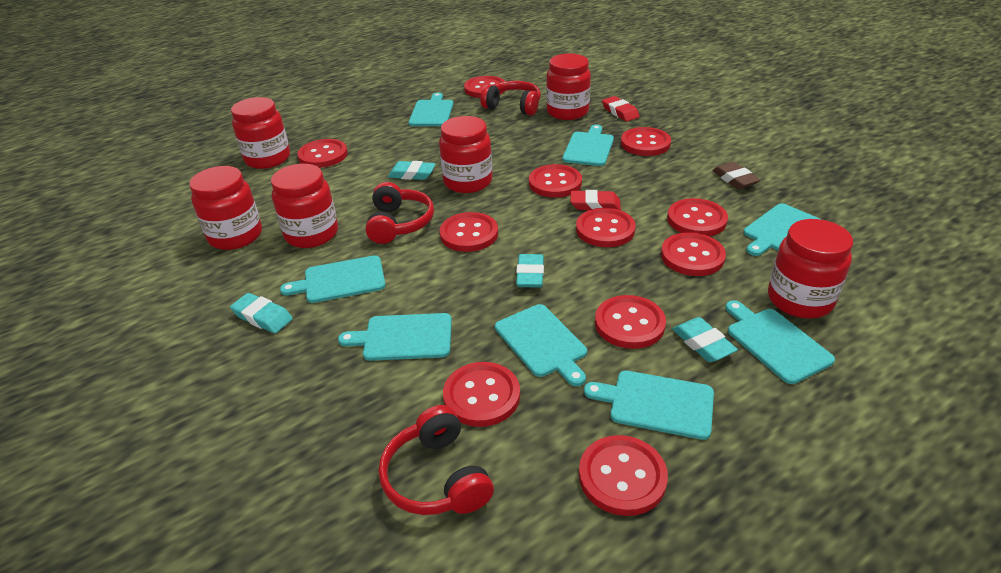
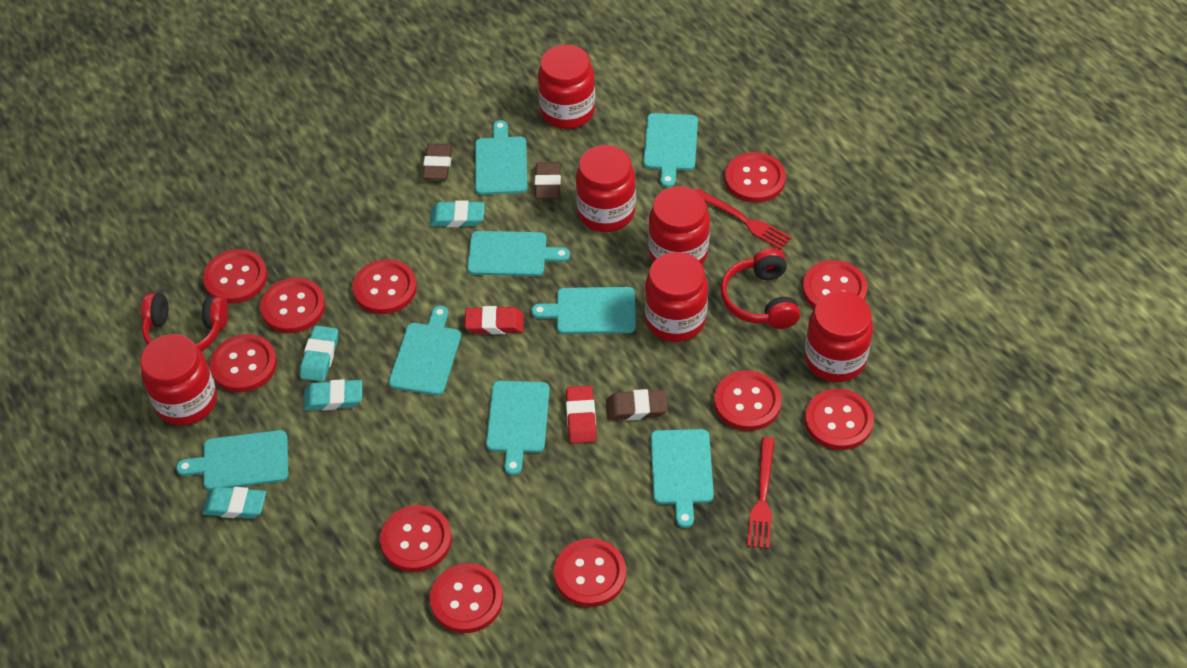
brown eraser: 1 -> 3
red fork: 0 -> 2
red headphones: 3 -> 2

